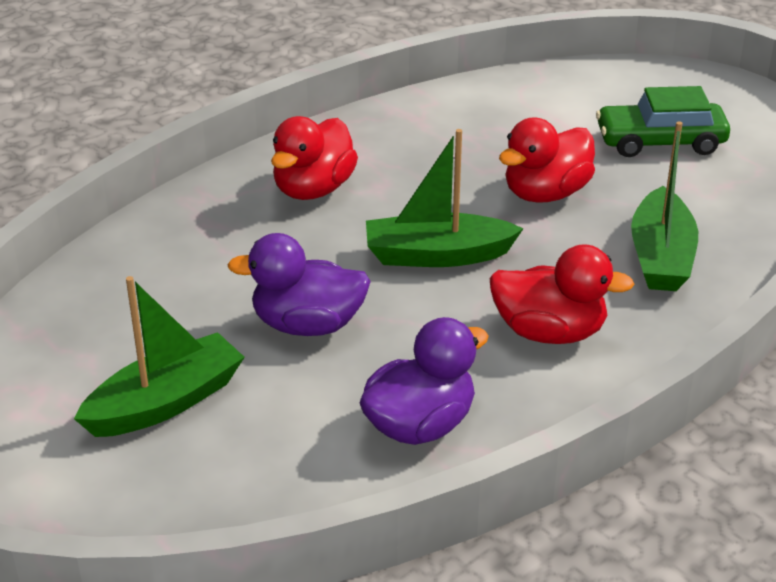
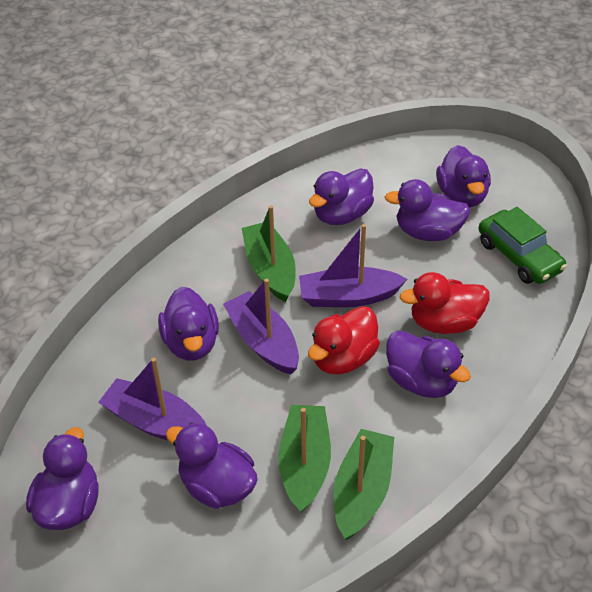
purple boat: 0 -> 3
purple duck: 2 -> 7
red duck: 3 -> 2

